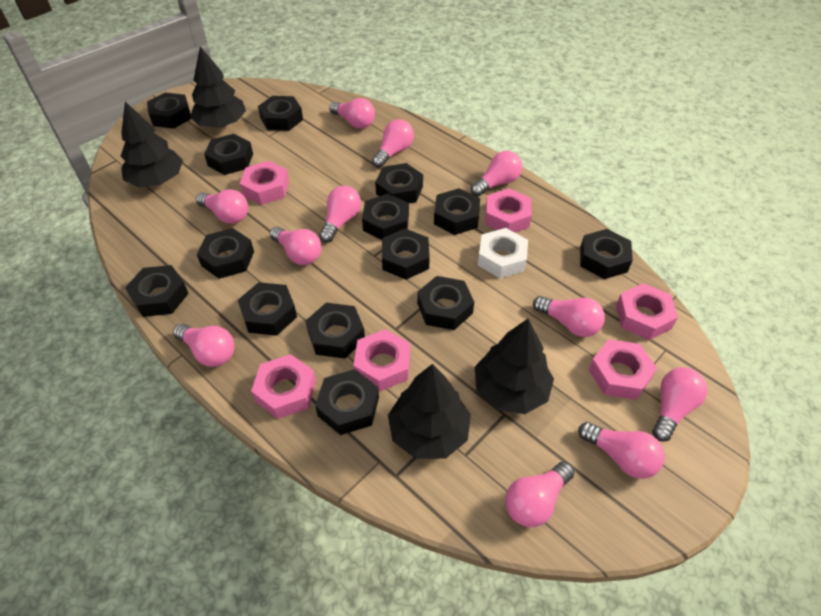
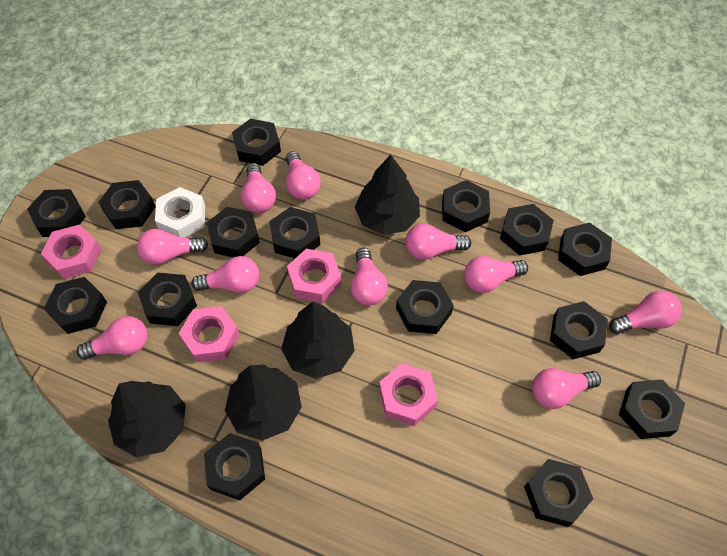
black nut: 14 -> 15
pink light bulb: 11 -> 10
pink nut: 6 -> 4

